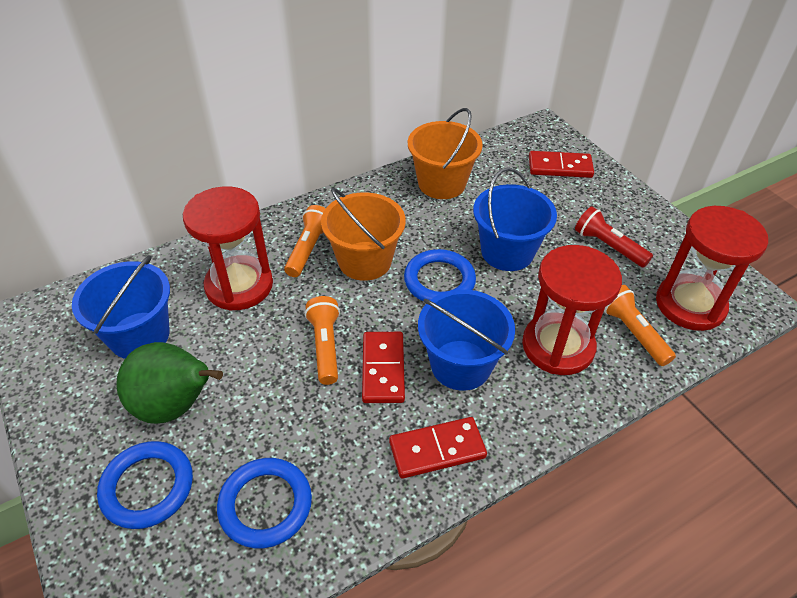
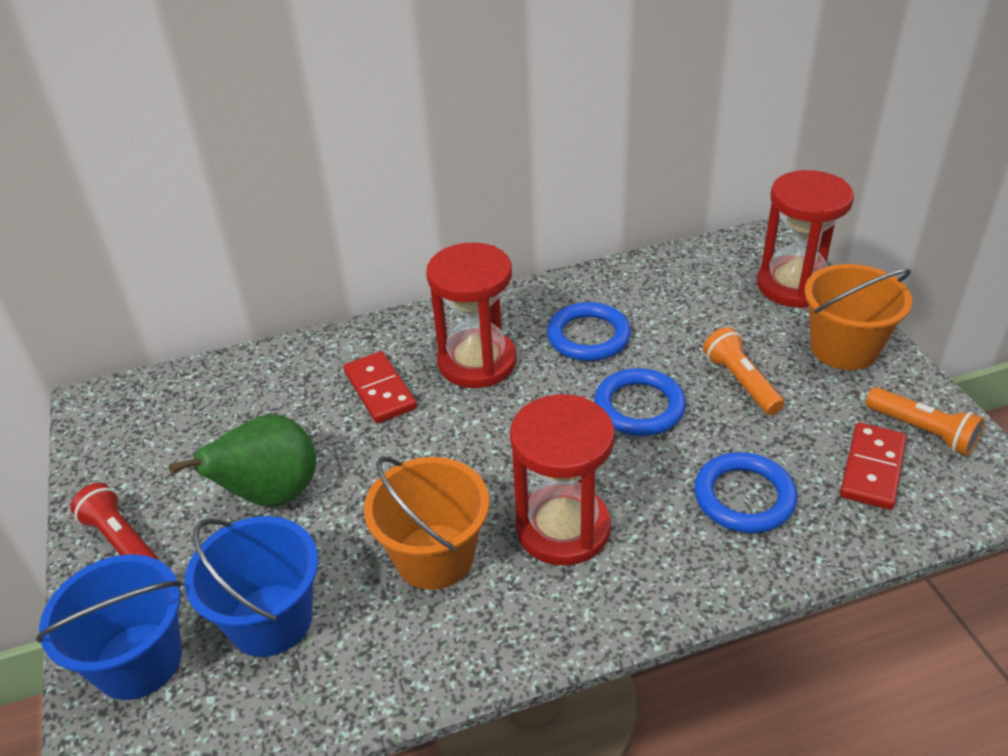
blue bucket: 3 -> 2
orange flashlight: 3 -> 2
red domino: 3 -> 2

